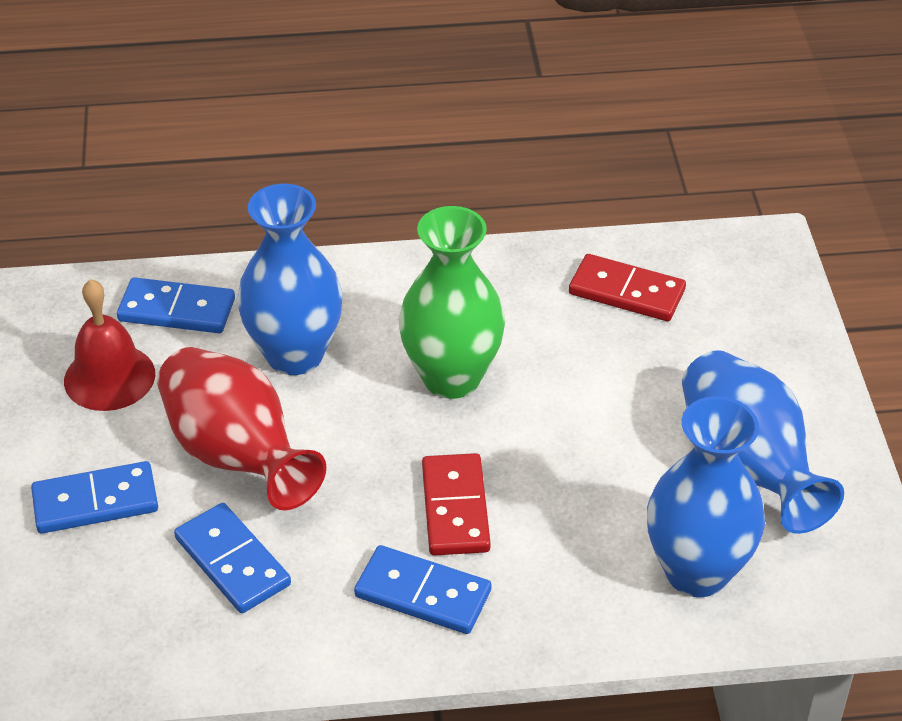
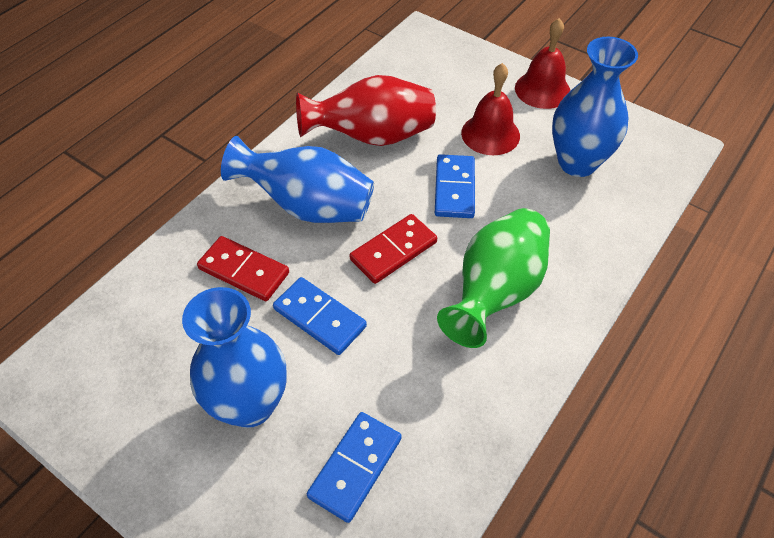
blue domino: 4 -> 3
red bell: 1 -> 2

